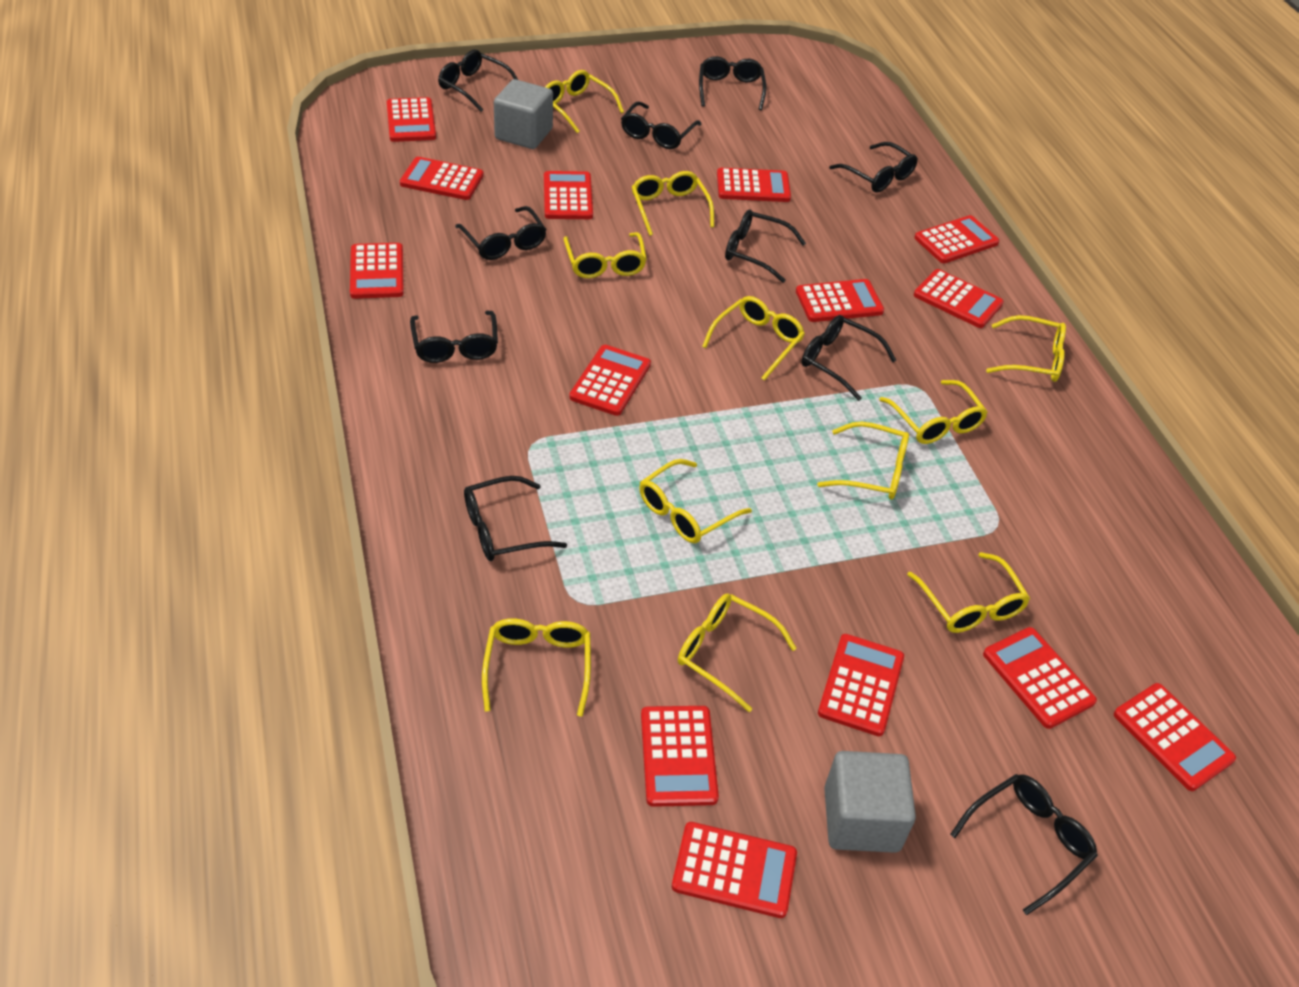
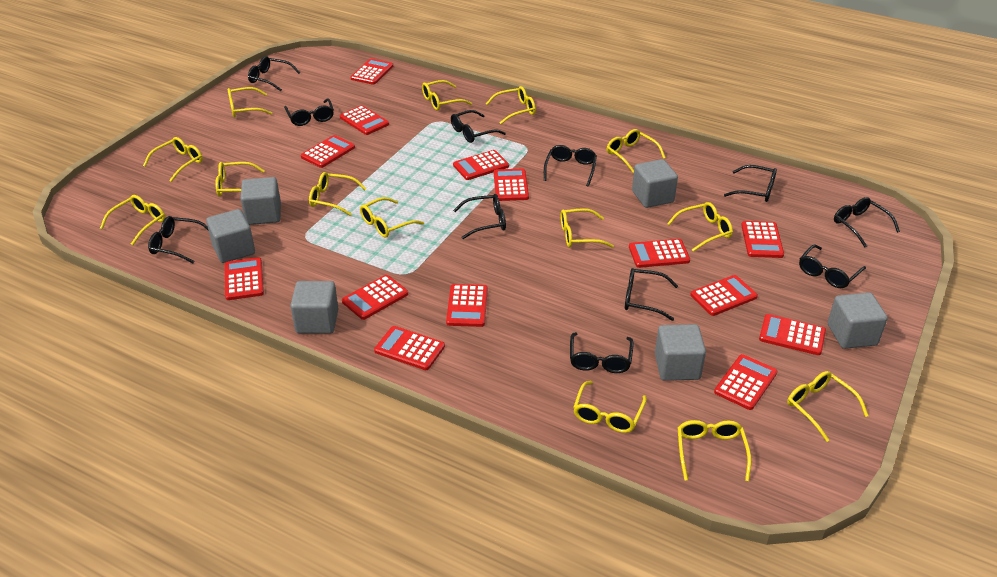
black glasses: 10 -> 11
grey cube: 2 -> 6
yellow glasses: 11 -> 14

